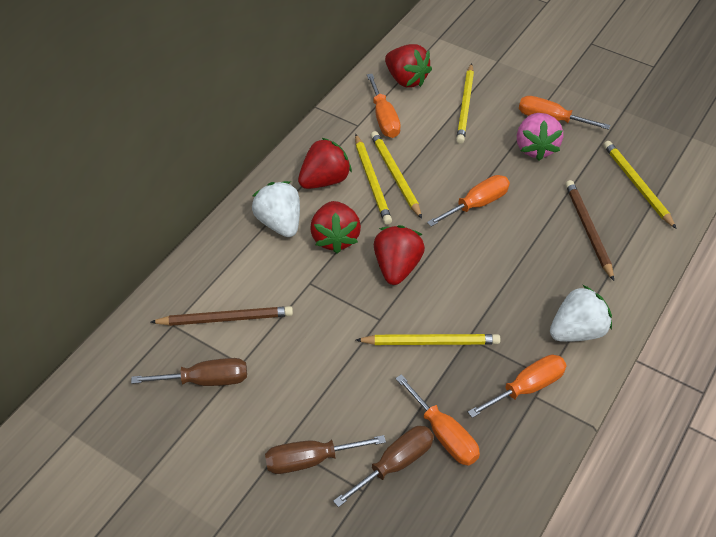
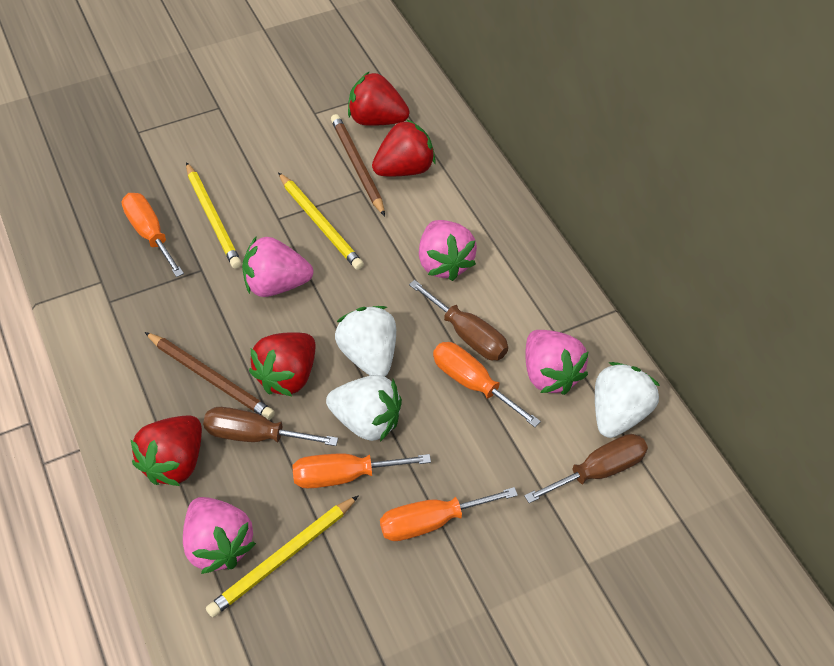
orange screwdriver: 5 -> 4
pink strawberry: 1 -> 4
white strawberry: 2 -> 3
yellow pencil: 5 -> 3

